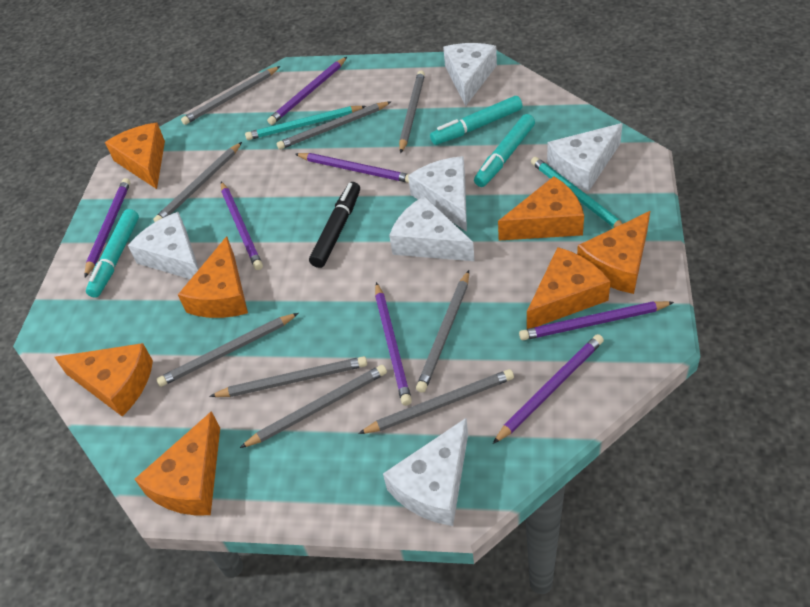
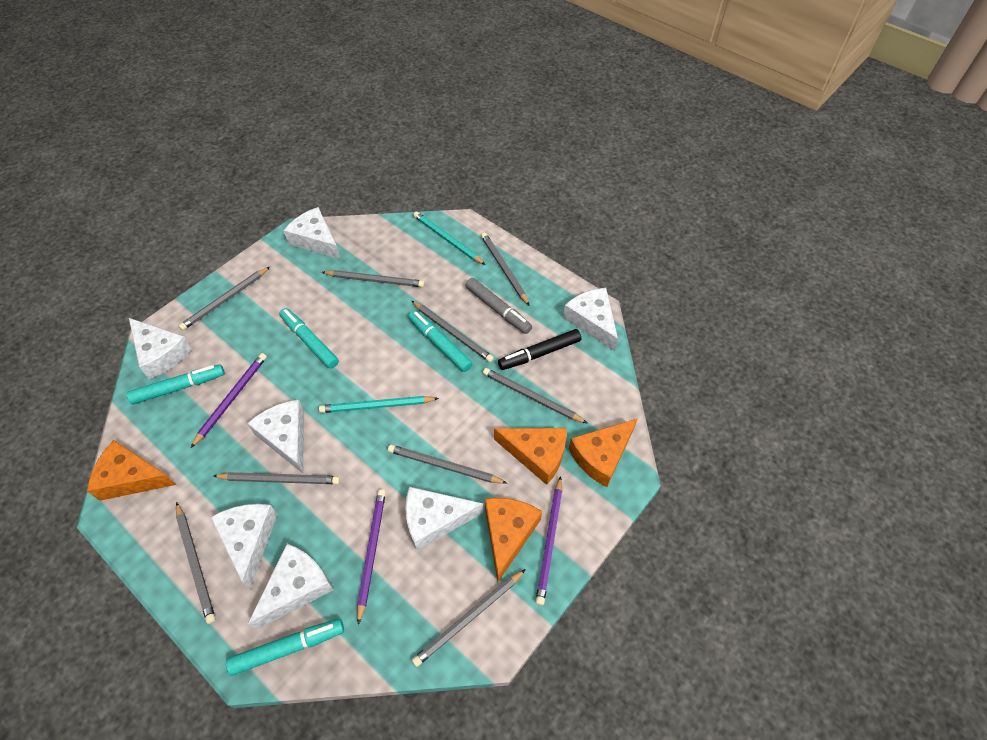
grey marker: 0 -> 1
orange cheese: 7 -> 4
purple pencil: 7 -> 3
turquoise marker: 3 -> 4
white cheese: 6 -> 7

